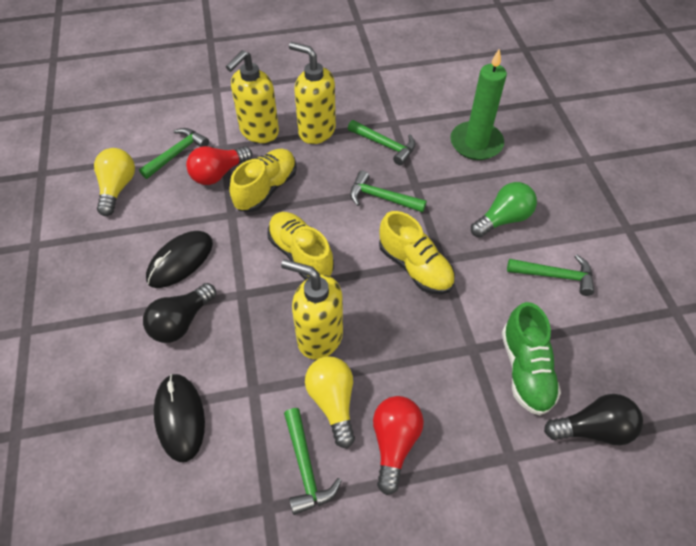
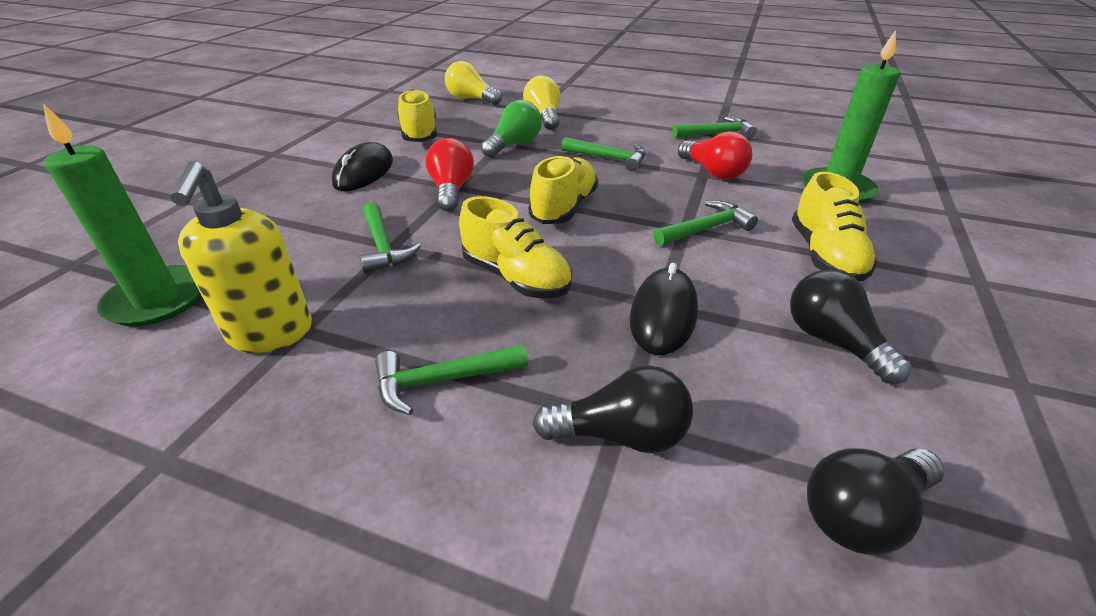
black light bulb: 2 -> 3
green candle: 1 -> 2
green shoe: 1 -> 0
yellow shoe: 3 -> 4
yellow soap dispenser: 3 -> 1

